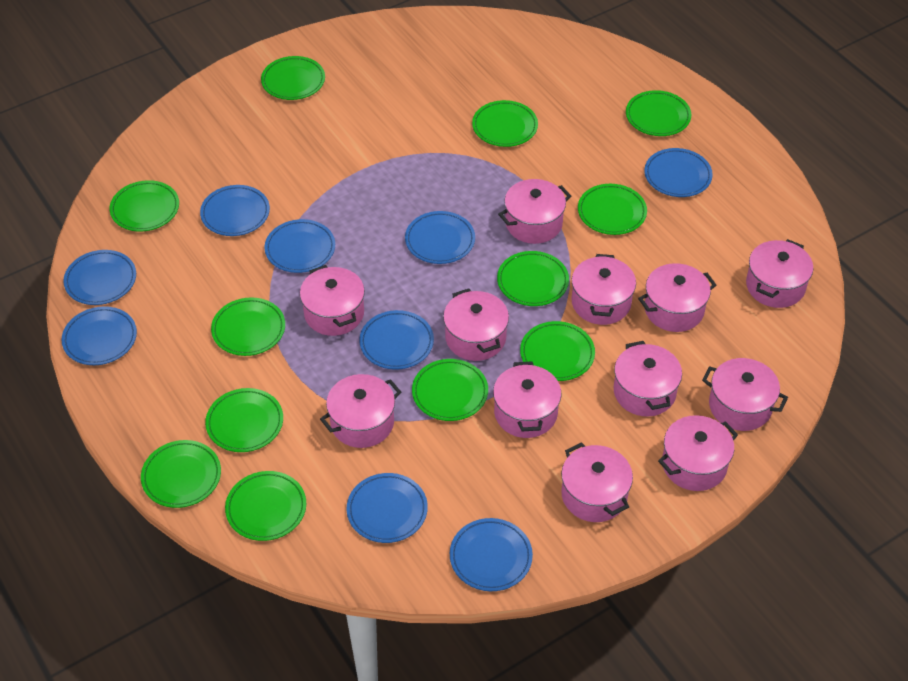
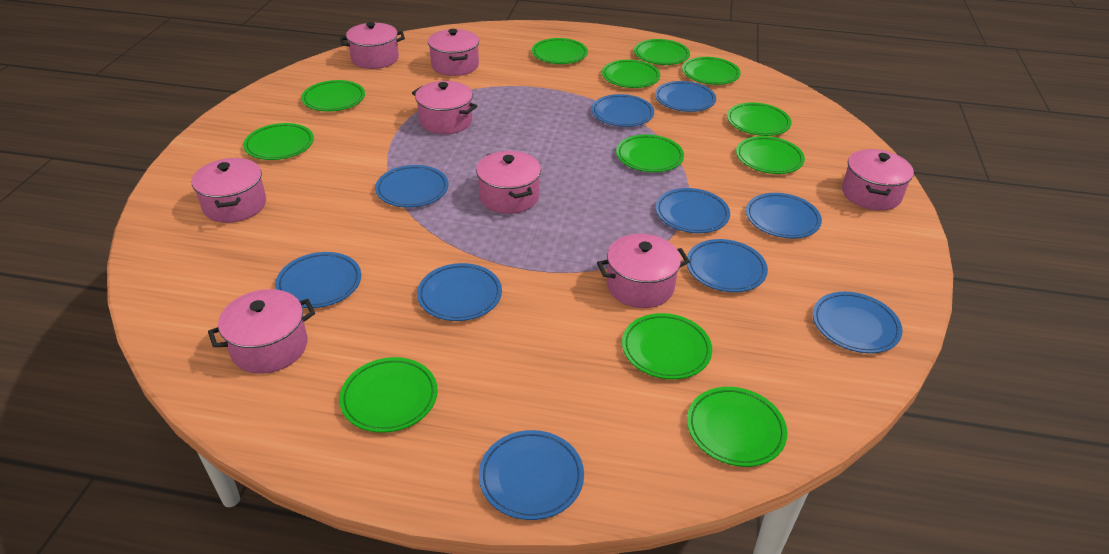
blue plate: 9 -> 10
pink pot: 12 -> 8

